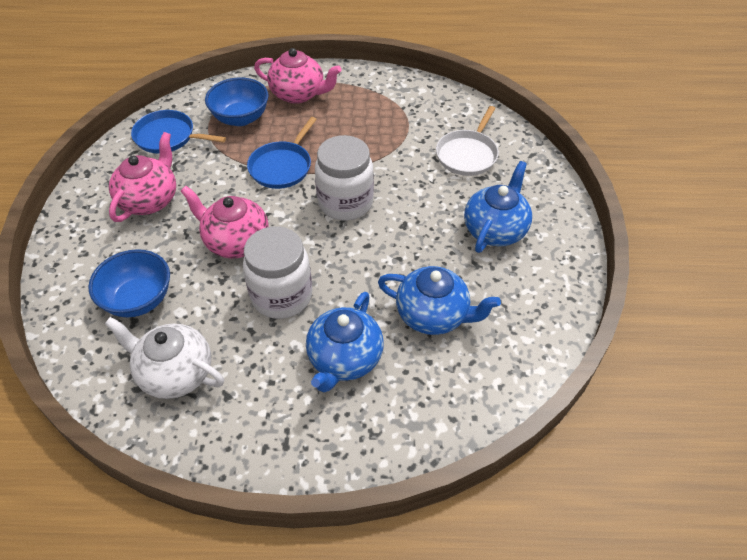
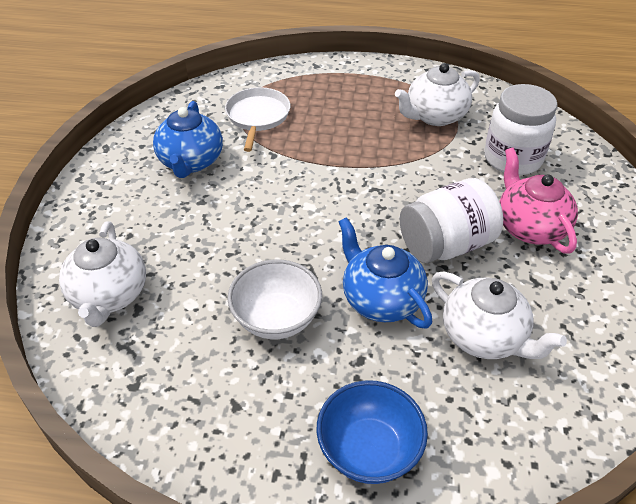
blue bowl: 2 -> 1
blue pan: 2 -> 0
blue teapot: 3 -> 2
pink teapot: 3 -> 1
white bowl: 0 -> 1
white teapot: 1 -> 3

